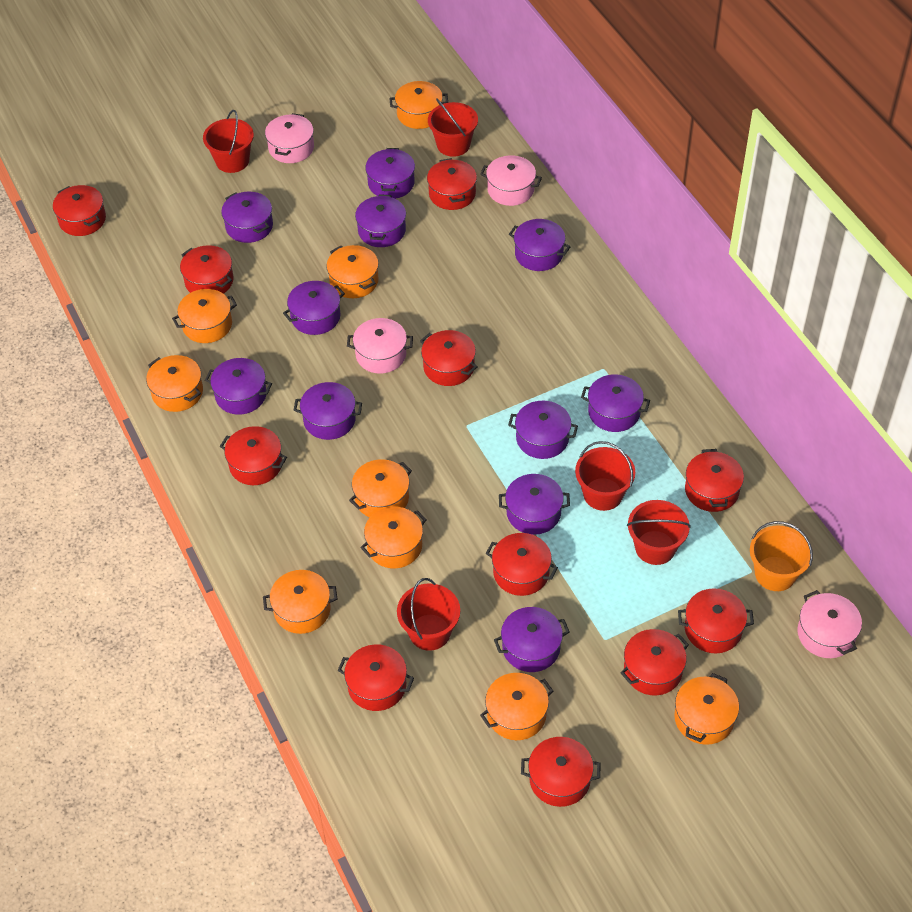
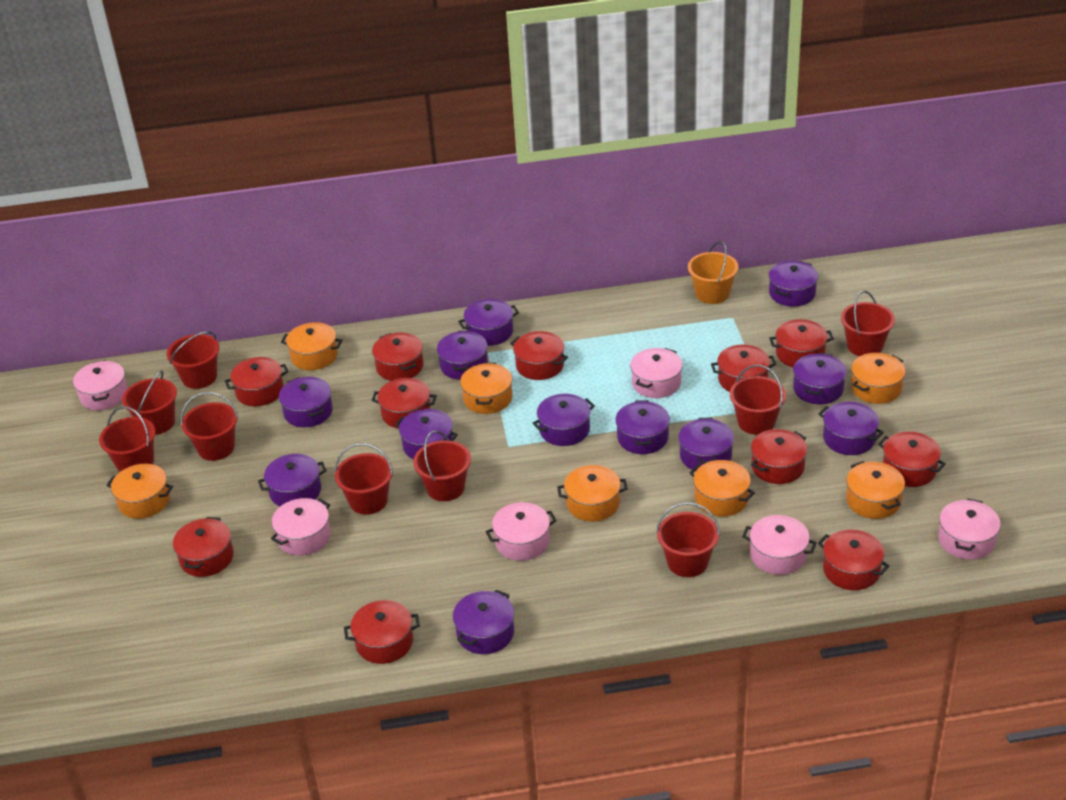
orange pot: 9 -> 7
pink pot: 4 -> 6
purple pot: 11 -> 12
red bucket: 5 -> 9

